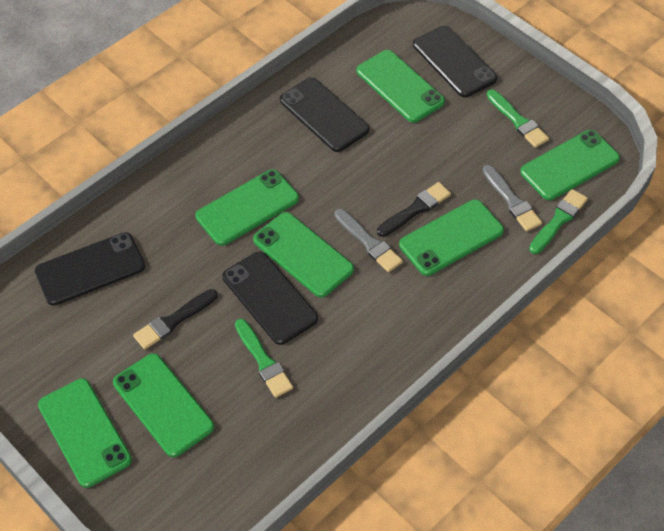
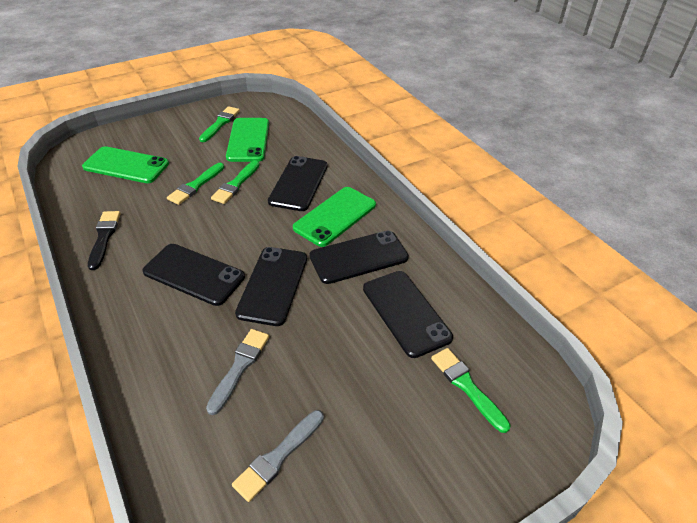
black brush: 2 -> 1
black phone: 4 -> 5
green brush: 3 -> 4
green phone: 7 -> 3

